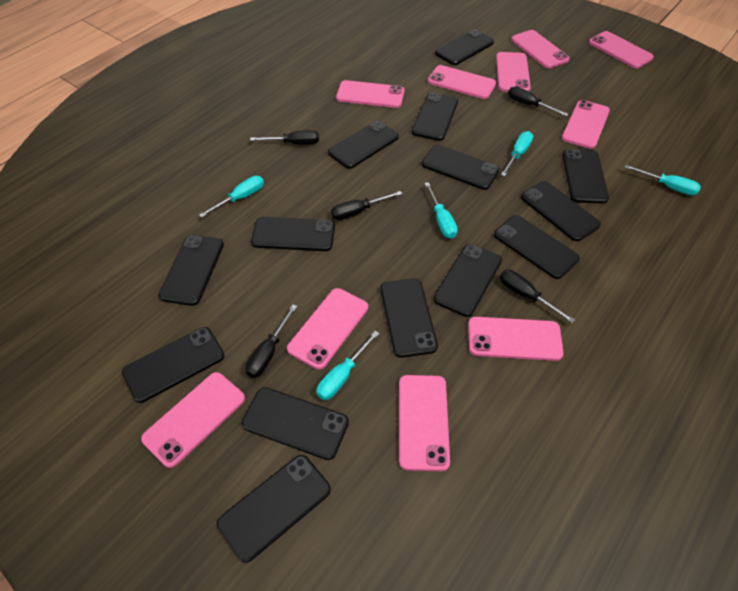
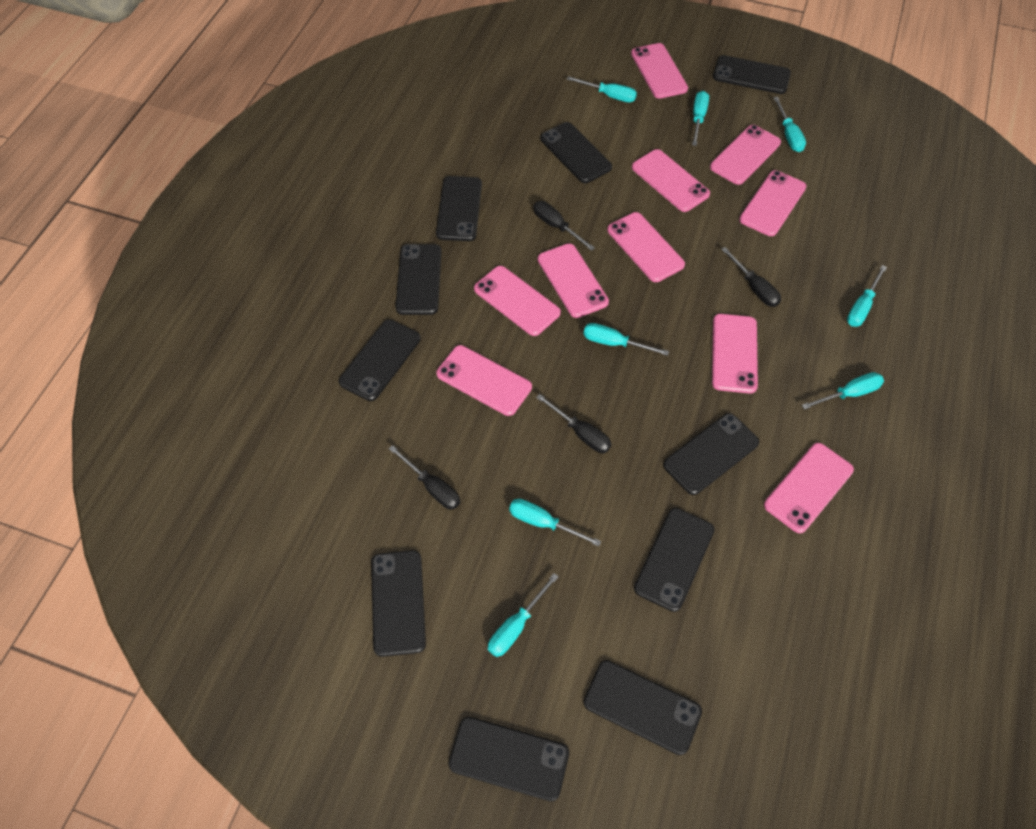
black phone: 14 -> 10
black screwdriver: 5 -> 4
turquoise screwdriver: 5 -> 8

